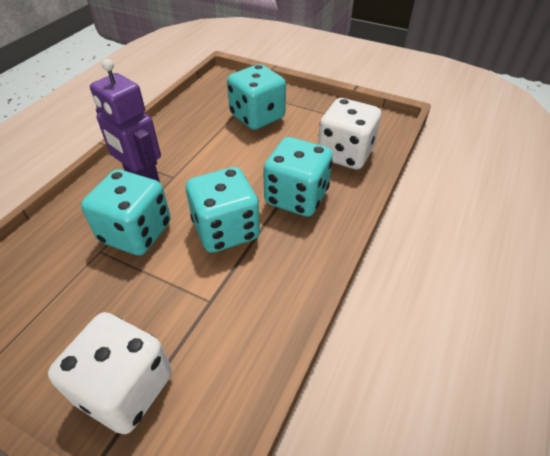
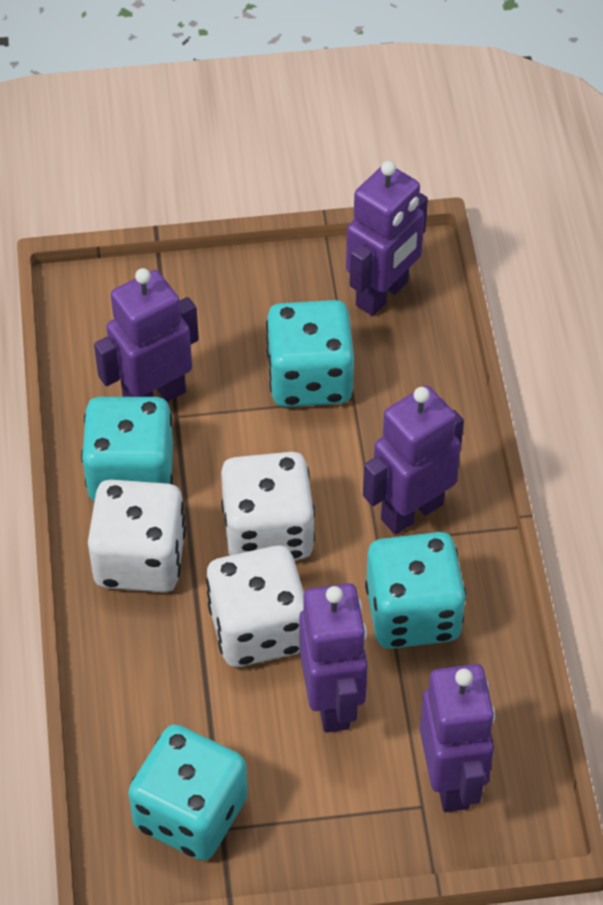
purple robot: 1 -> 5
white dice: 2 -> 3

